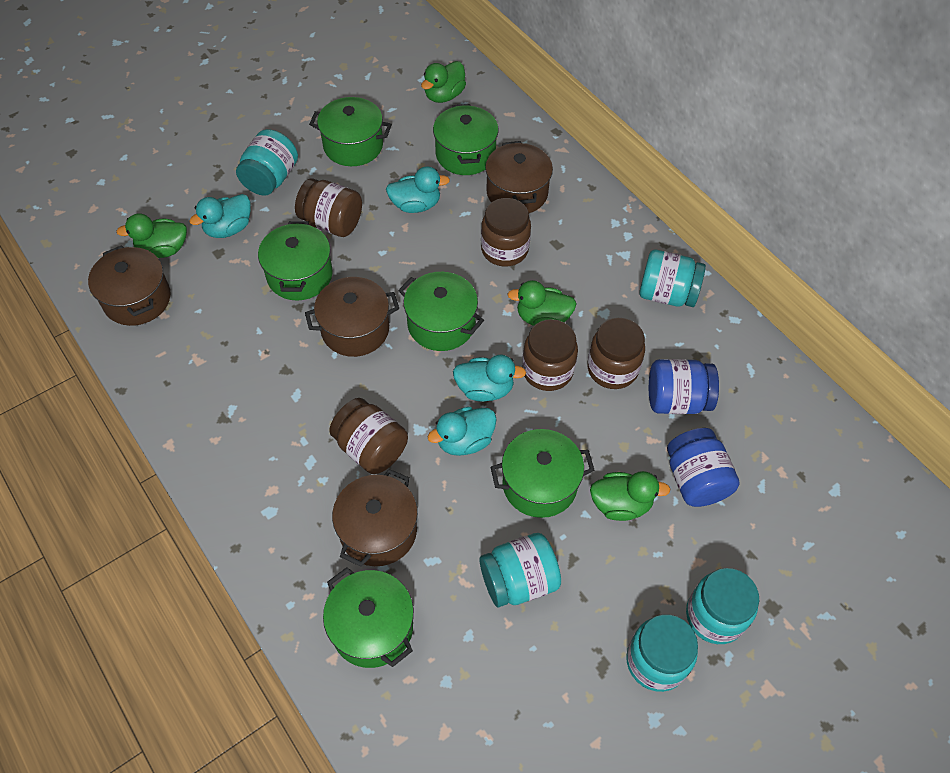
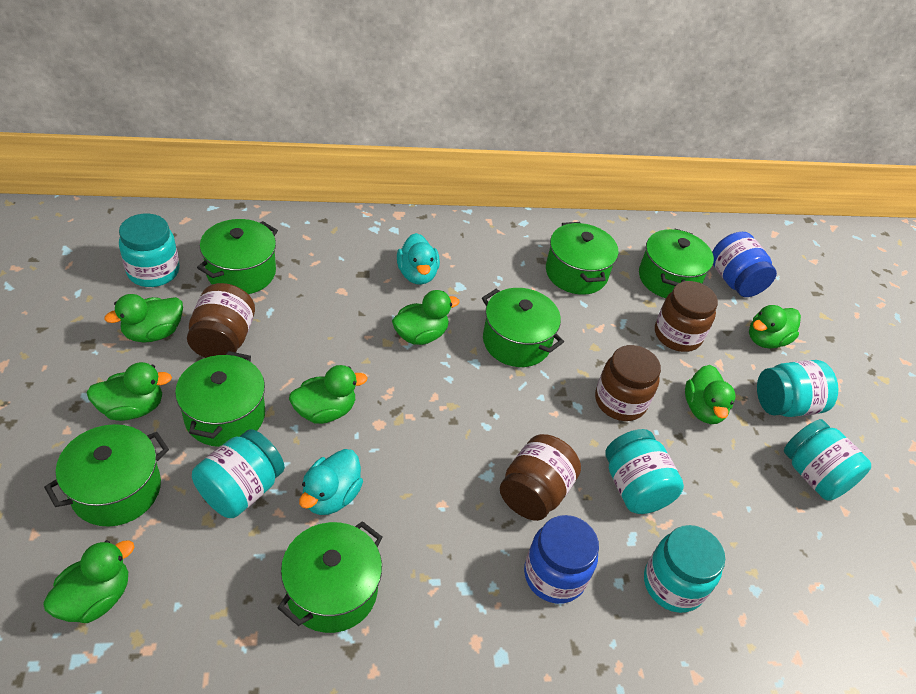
brown jar: 5 -> 4
brown pot: 4 -> 0
green duck: 4 -> 7
green pot: 6 -> 7
turquoise duck: 4 -> 2
turquoise jar: 5 -> 6

